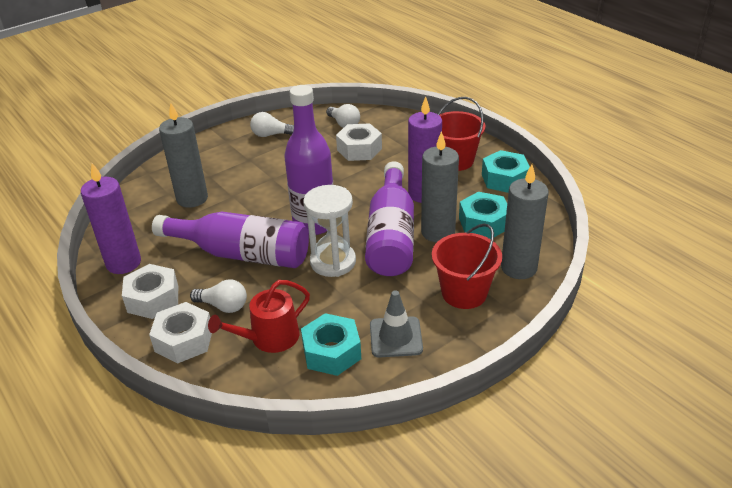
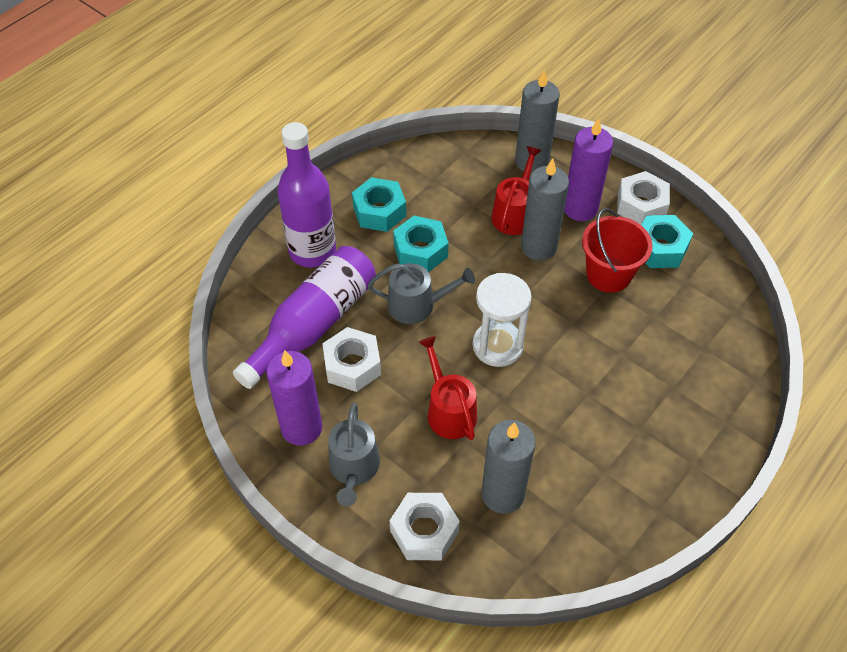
grey traffic cone: 1 -> 0
grey watering can: 0 -> 2
purple bottle: 3 -> 2
red bucket: 2 -> 1
red watering can: 1 -> 2
white light bulb: 3 -> 0

